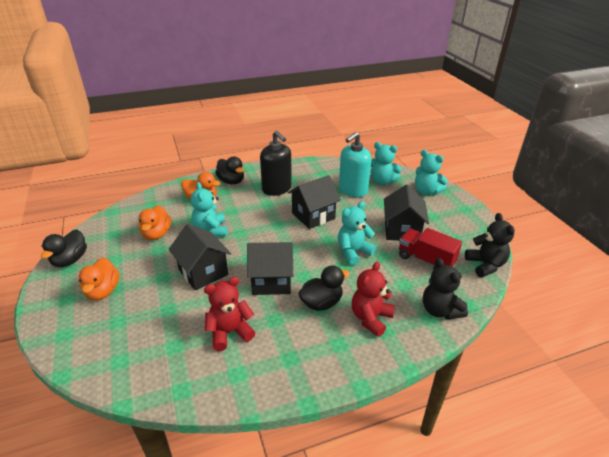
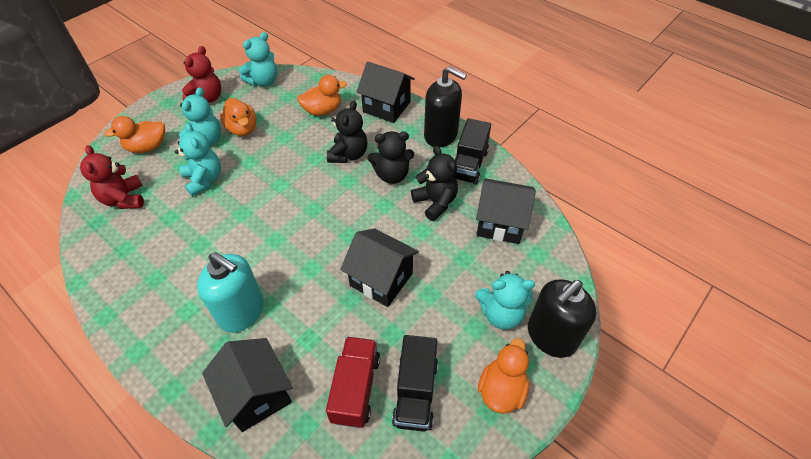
black duck: 3 -> 0
black soap dispenser: 1 -> 2
black teddy bear: 2 -> 3
black truck: 0 -> 2
orange duck: 3 -> 4

